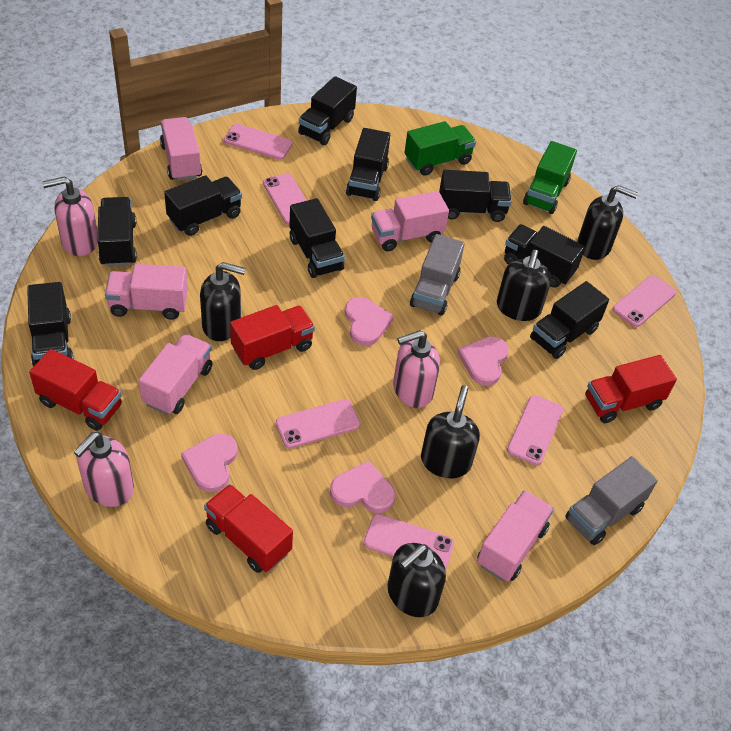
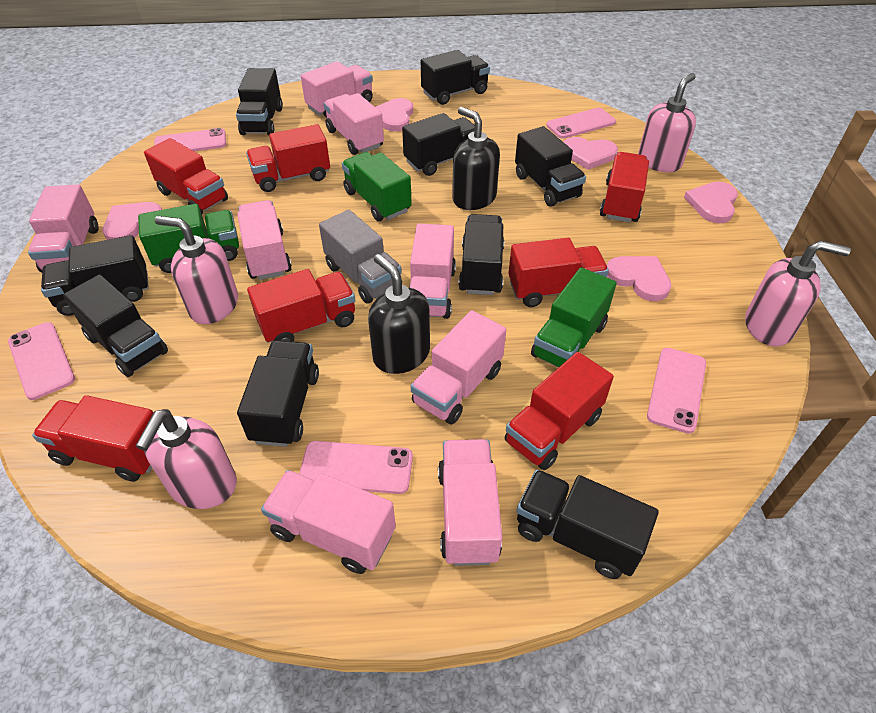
black soap dispenser: 5 -> 2
green truck: 2 -> 3
grey truck: 2 -> 1
pink heart: 4 -> 5
pink phone: 6 -> 5
pink soap dispenser: 3 -> 4
pink truck: 5 -> 8
red truck: 4 -> 7

